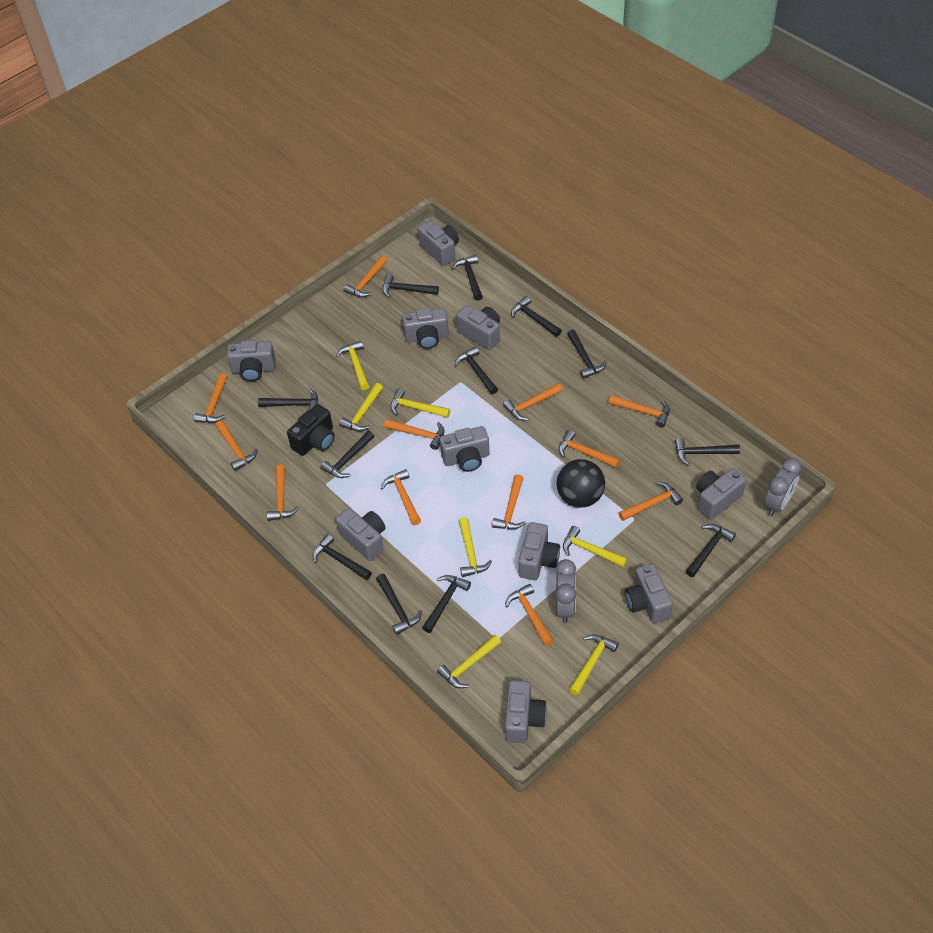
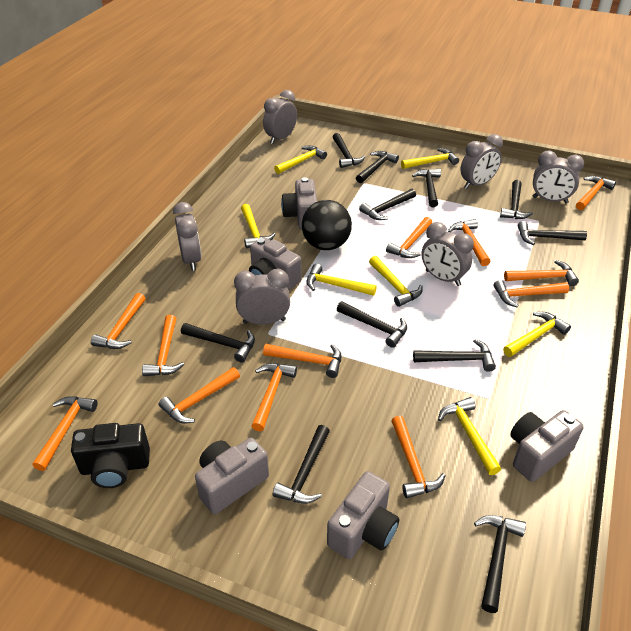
black hammer: 12 -> 11
grey camera: 10 -> 5
grey clock: 2 -> 6

